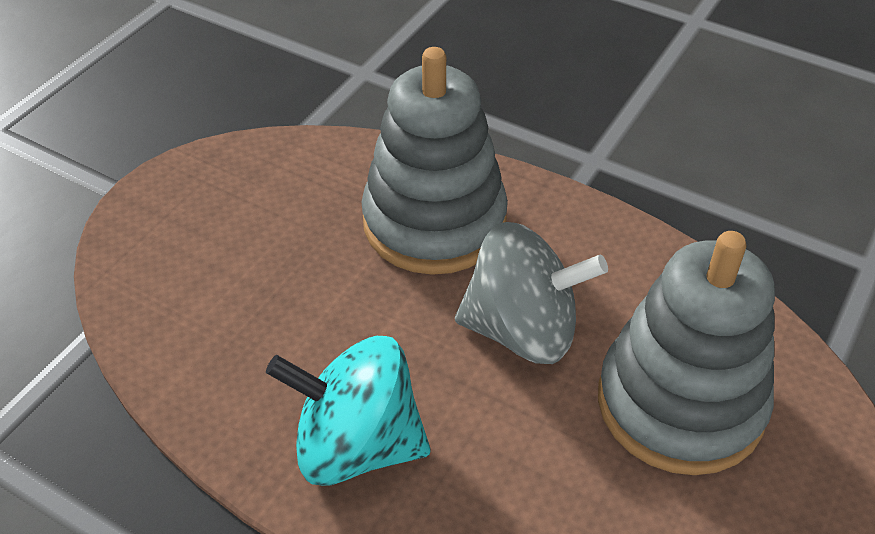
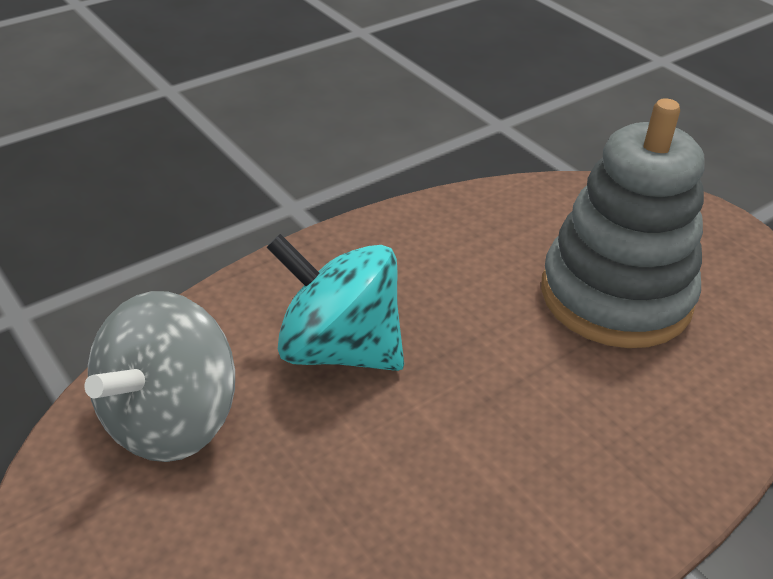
grey stacking toy: 2 -> 1

